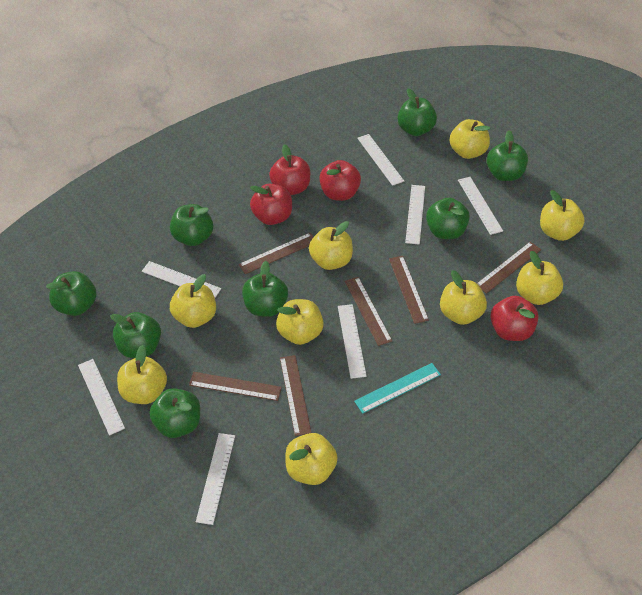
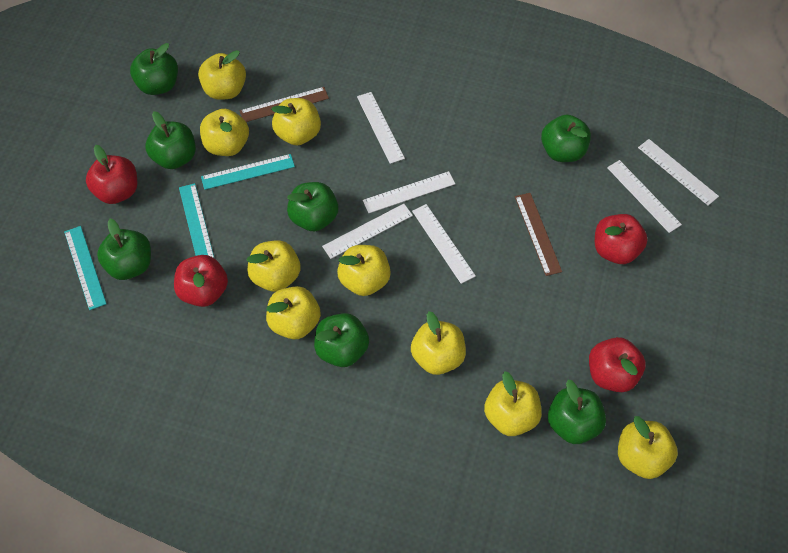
brown ruler: 6 -> 2
green apple: 8 -> 7
turquoise ruler: 1 -> 3
white ruler: 7 -> 6

